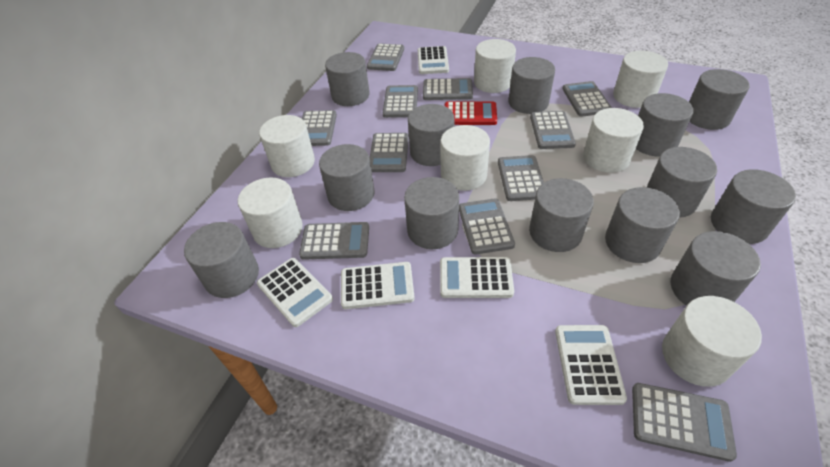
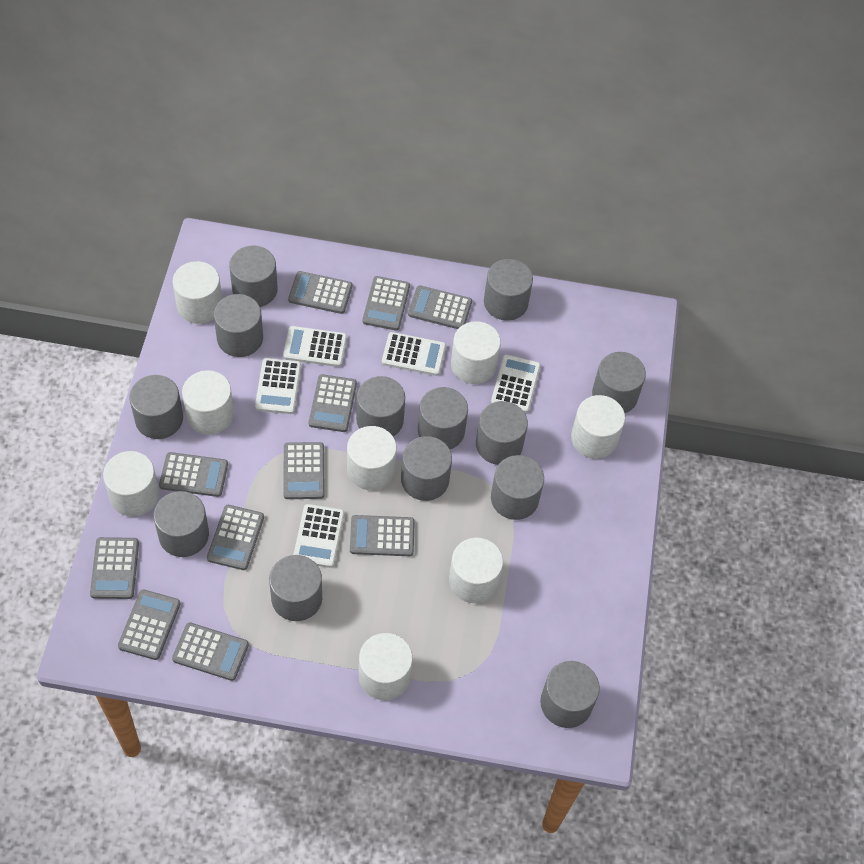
red calculator: 1 -> 0
white cylinder: 7 -> 8

